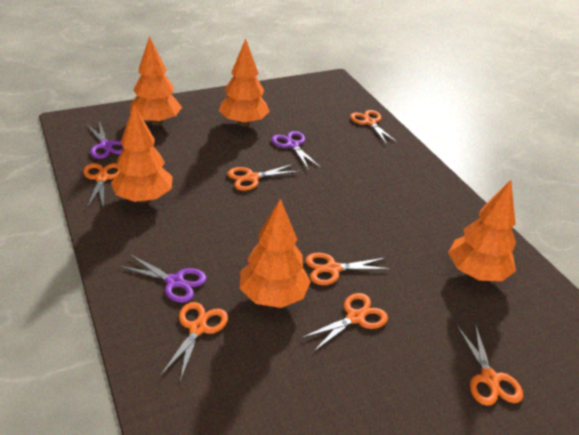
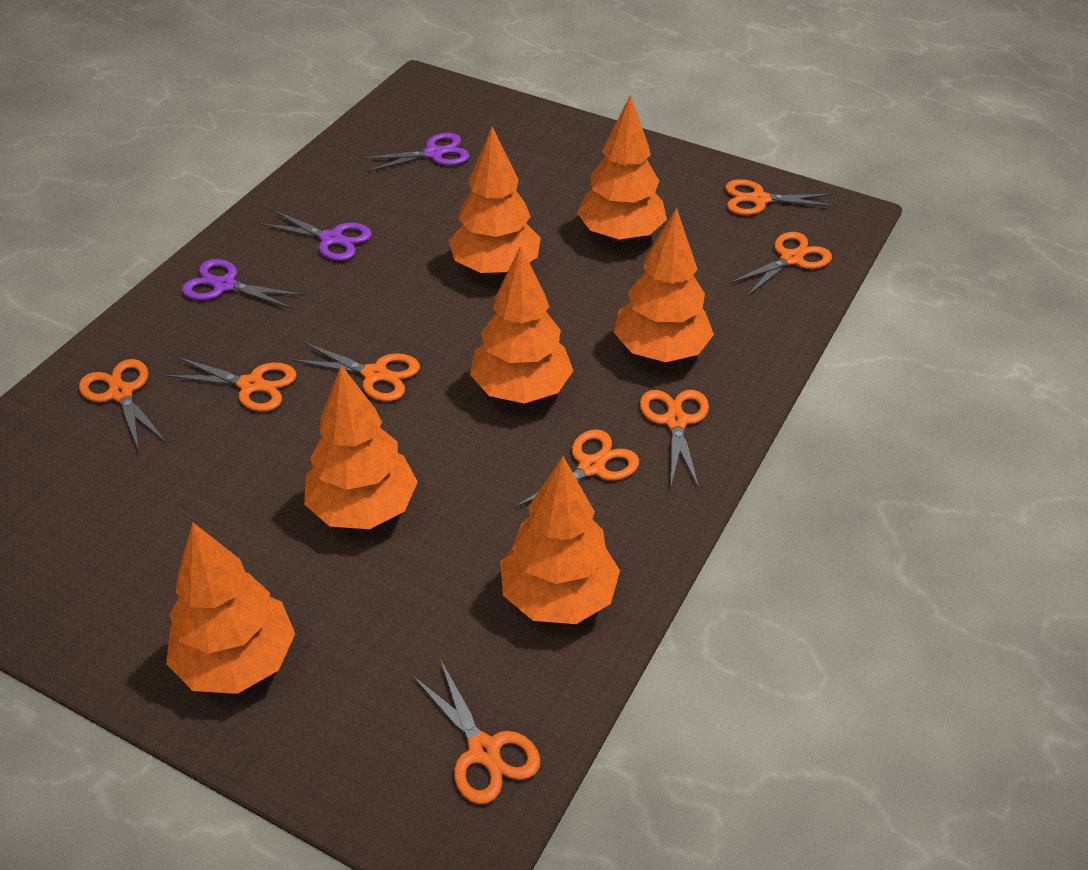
orange scissors: 7 -> 8
orange tree: 5 -> 7

